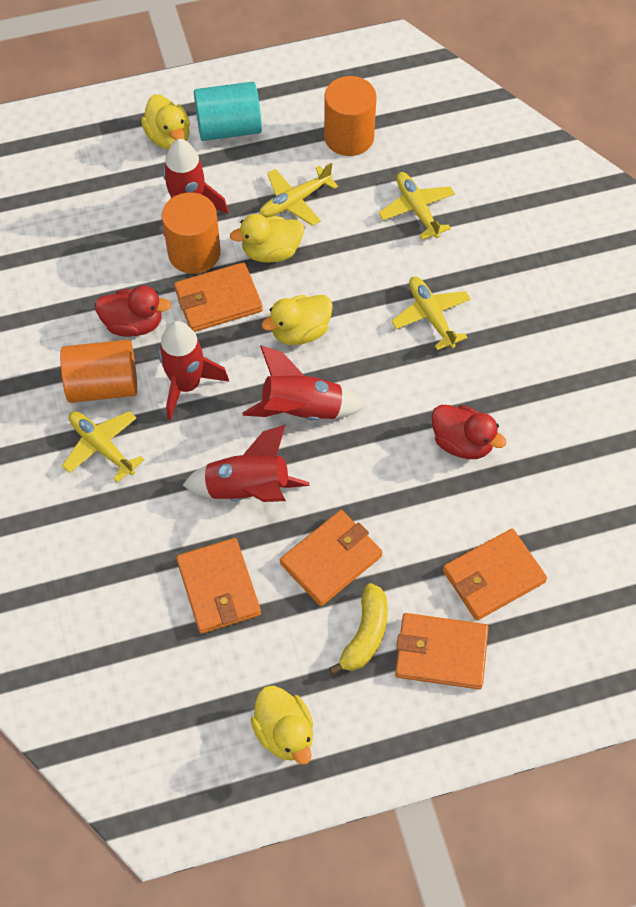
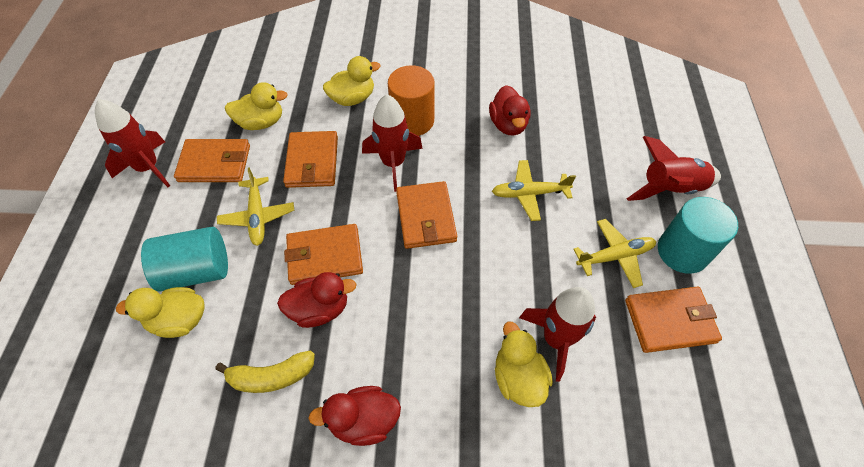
orange cylinder: 3 -> 1
red duck: 2 -> 3
turquoise cylinder: 1 -> 2
yellow plane: 4 -> 3

